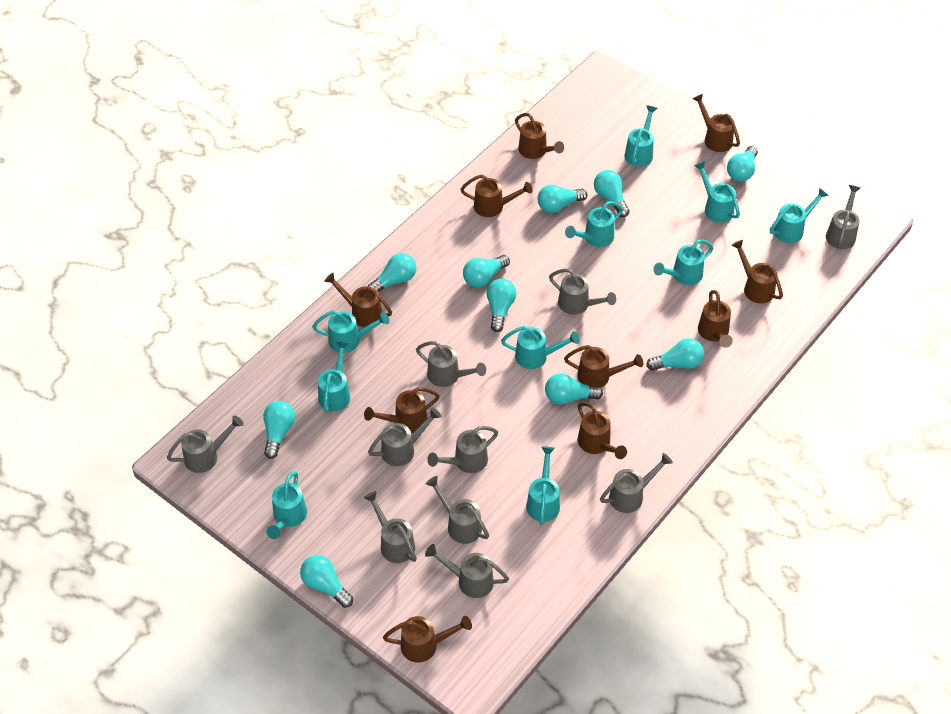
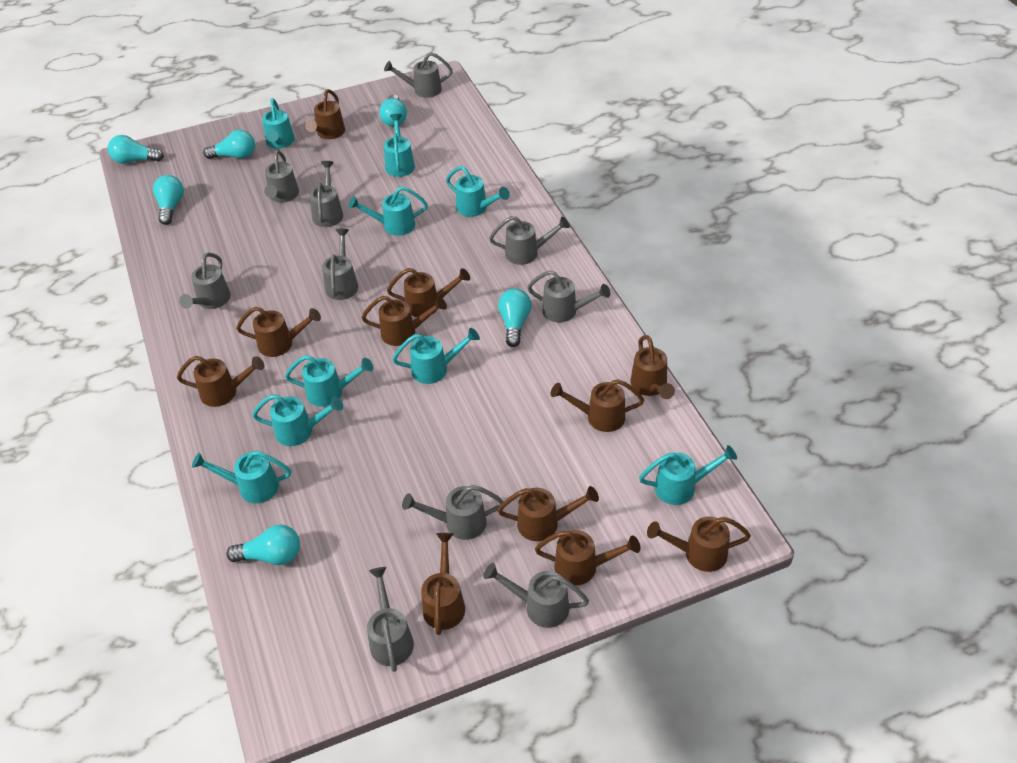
brown watering can: 10 -> 11
turquoise light bulb: 10 -> 6
turquoise watering can: 10 -> 9

